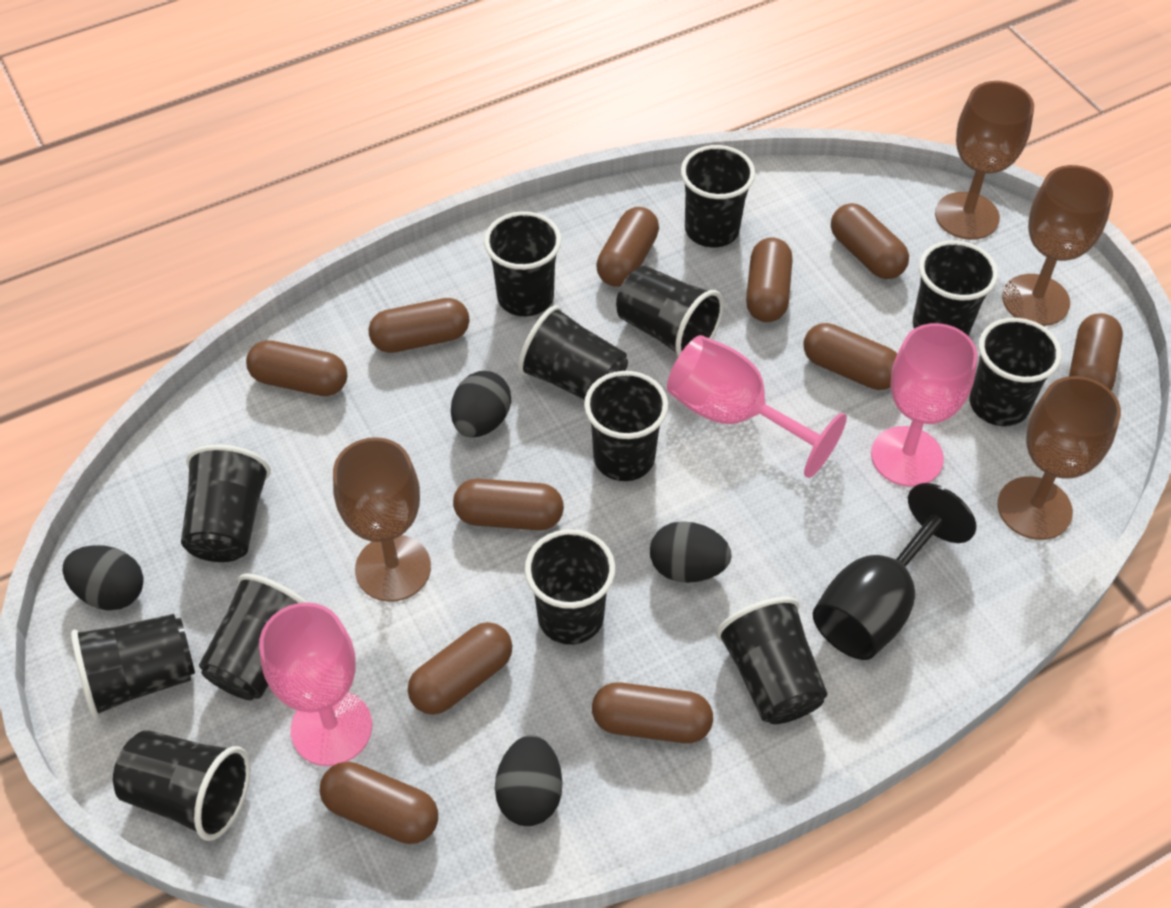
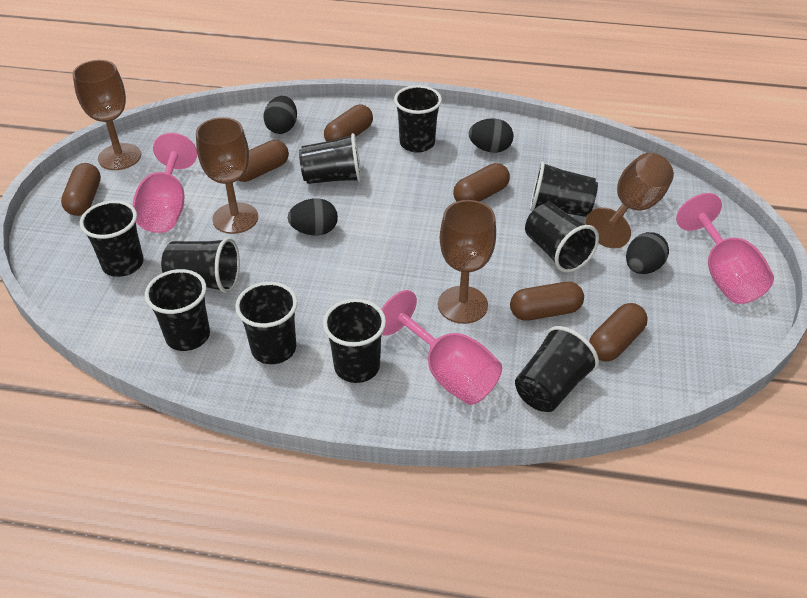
black cup: 13 -> 10
black goblet: 1 -> 0
brown capsule: 11 -> 6

